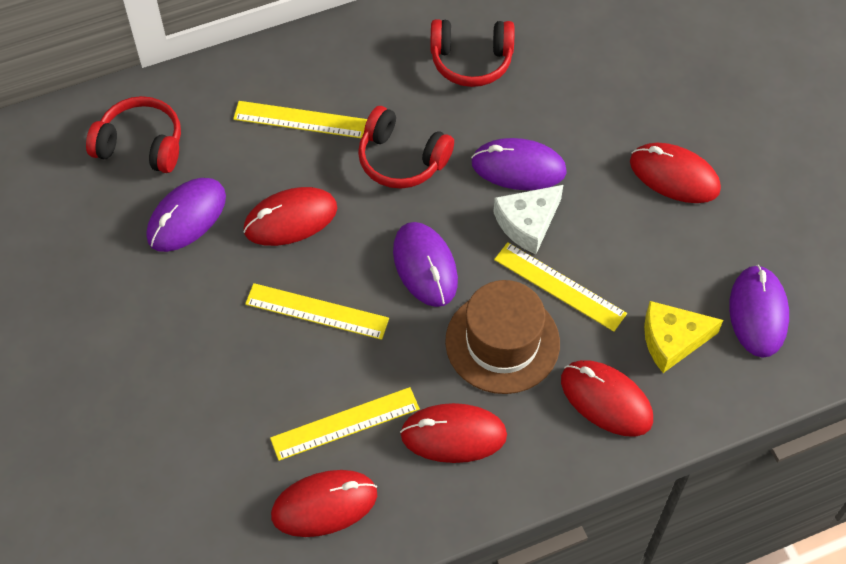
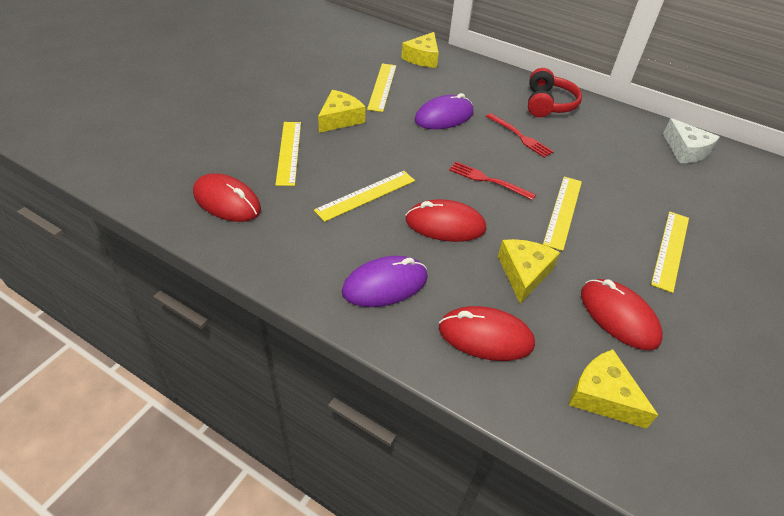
brown hat: 1 -> 0
purple mouse: 4 -> 2
red fork: 0 -> 2
red headphones: 3 -> 1
red mouse: 5 -> 4
yellow cheese: 1 -> 4
yellow ruler: 4 -> 5

